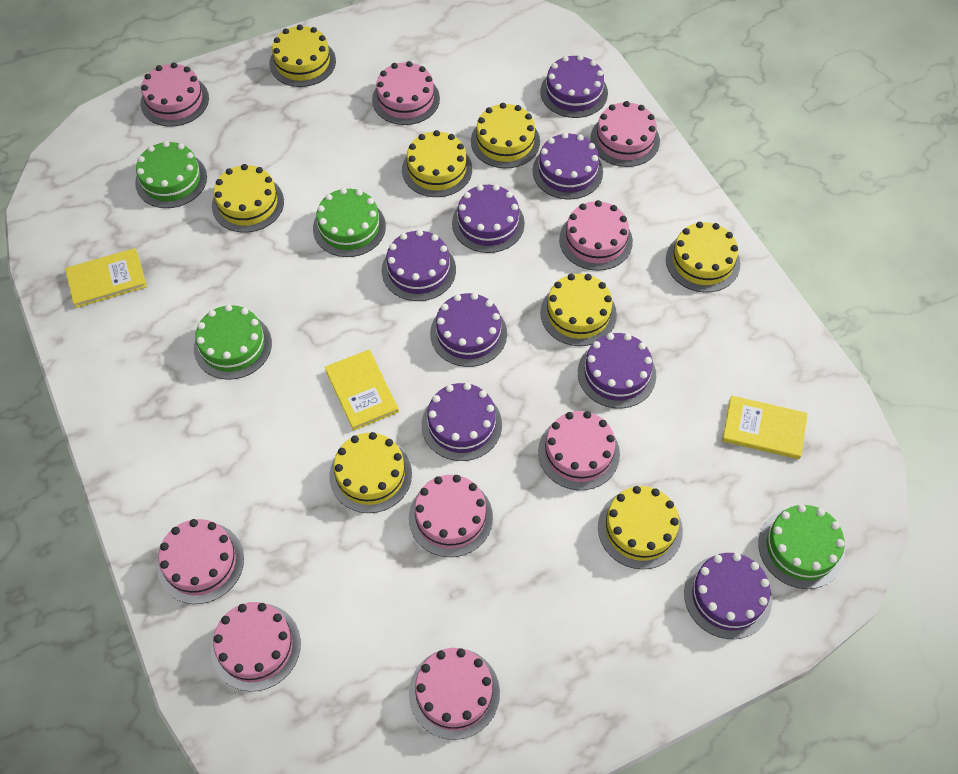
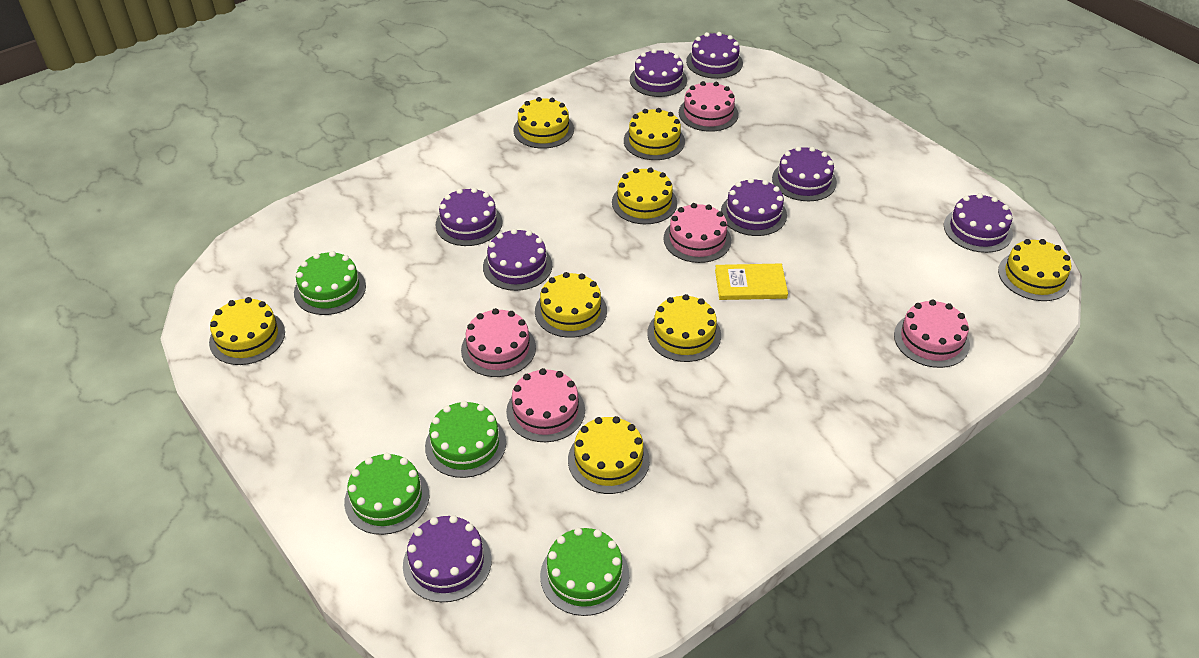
pink cake: 9 -> 5
yellow book: 3 -> 1

